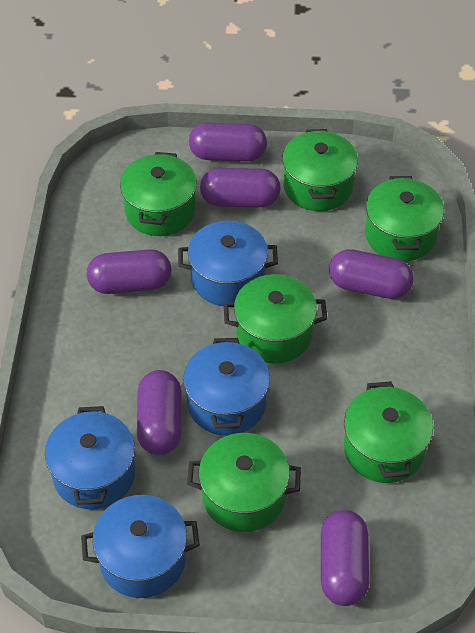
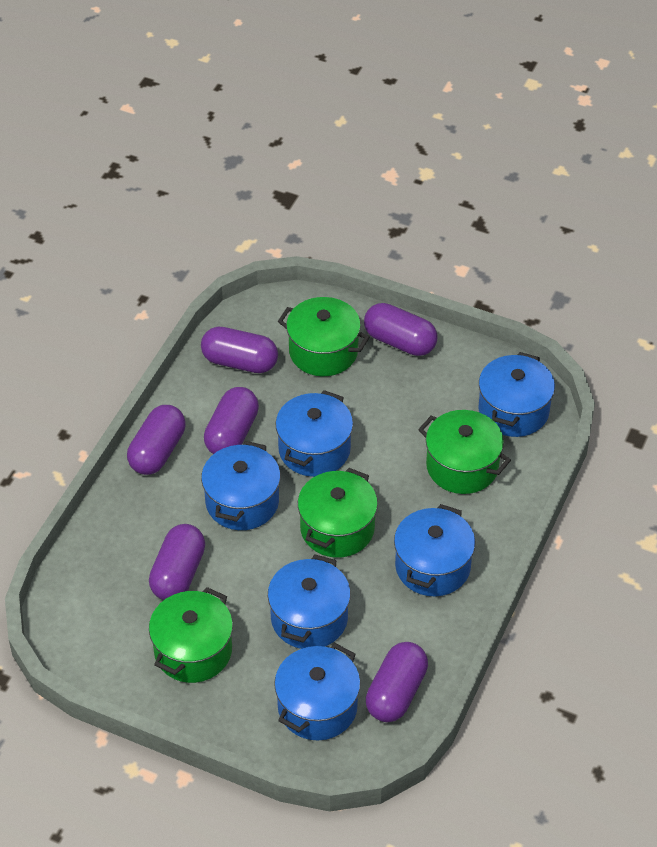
blue pot: 4 -> 6
green pot: 6 -> 4

